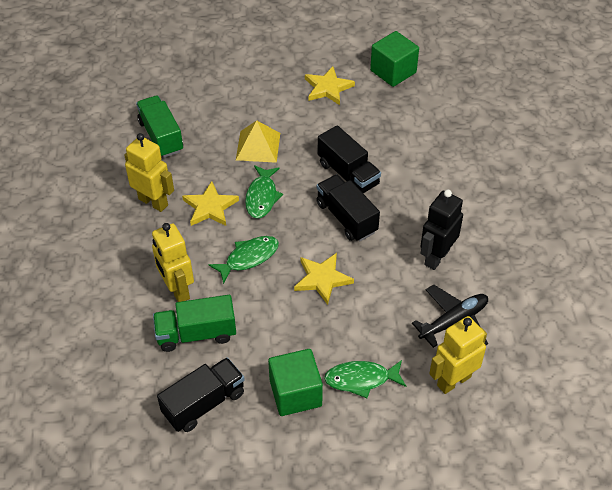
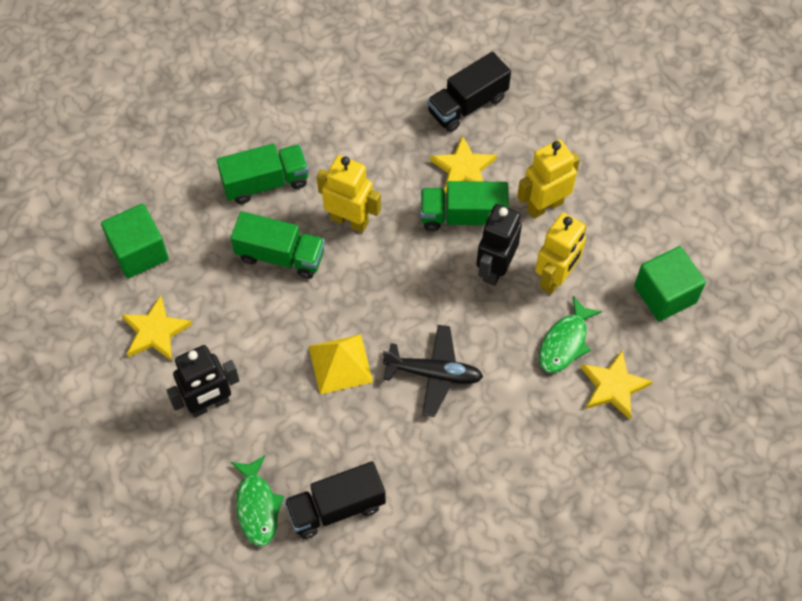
black robot: 1 -> 2
black truck: 3 -> 2
green fish: 3 -> 2
green truck: 2 -> 3

